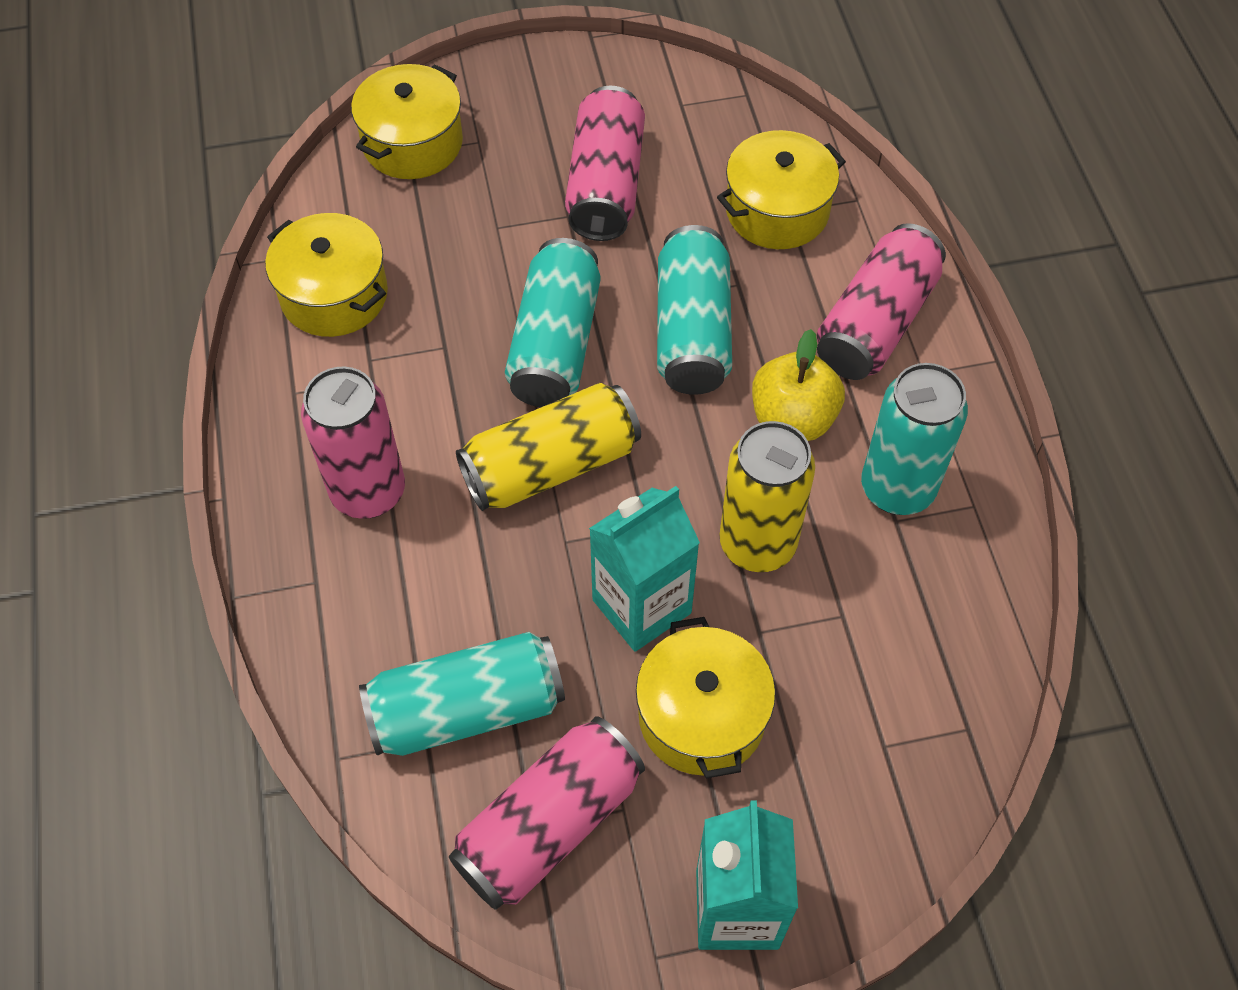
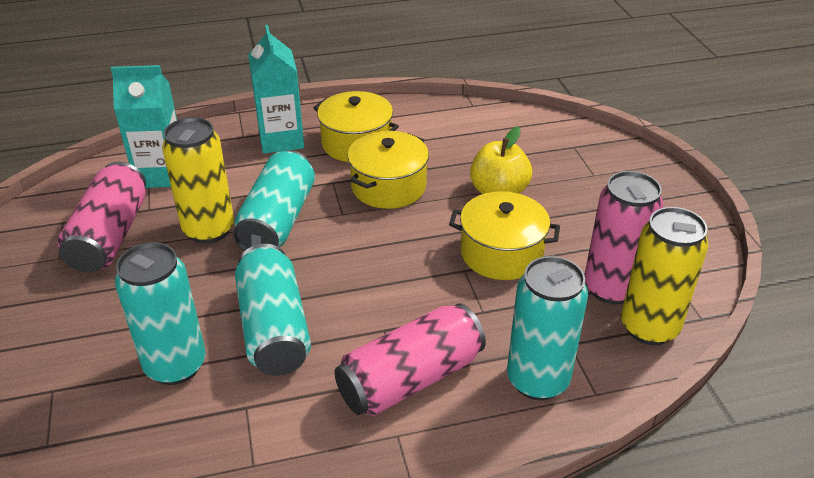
pink can: 4 -> 3
yellow pot: 4 -> 3

